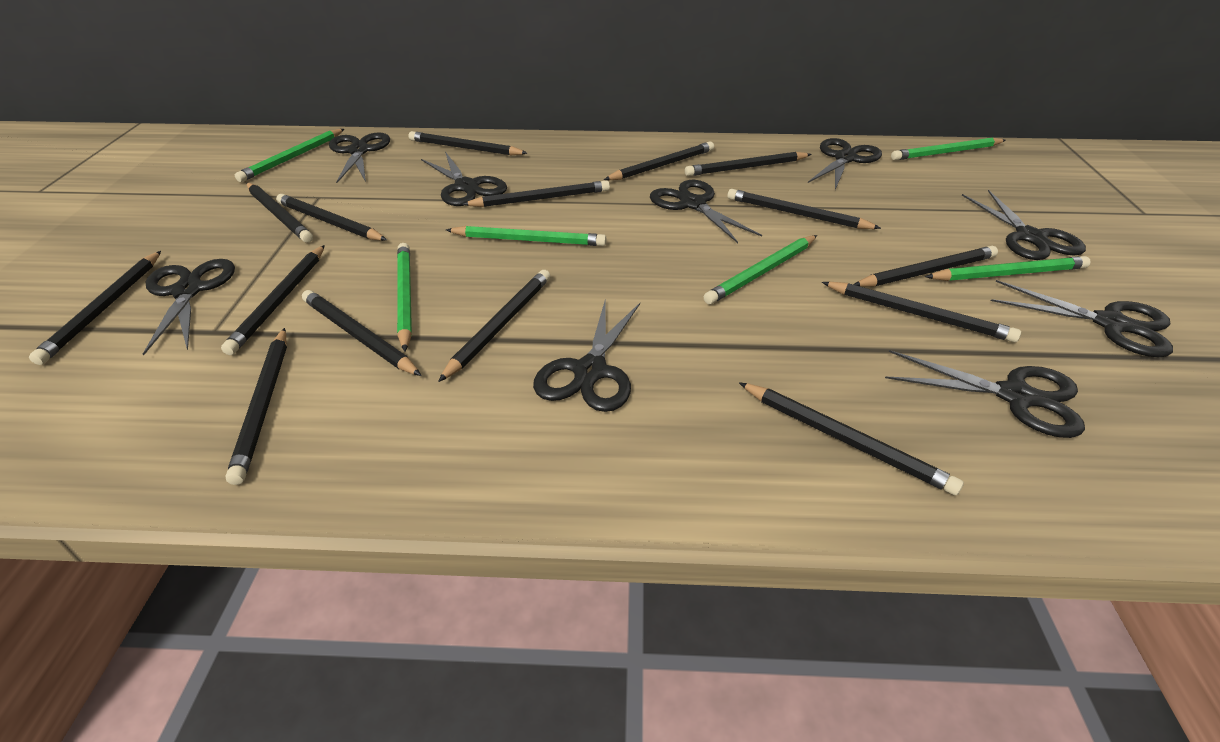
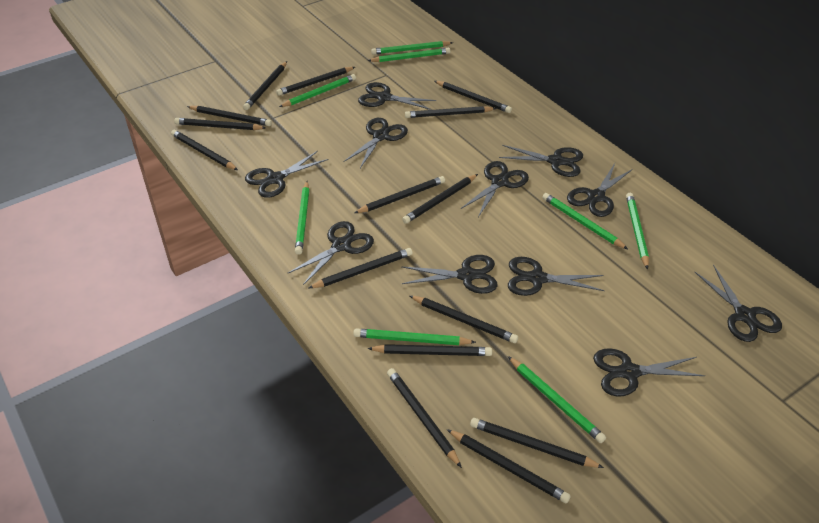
black scissors: 9 -> 11
green pencil: 6 -> 8

